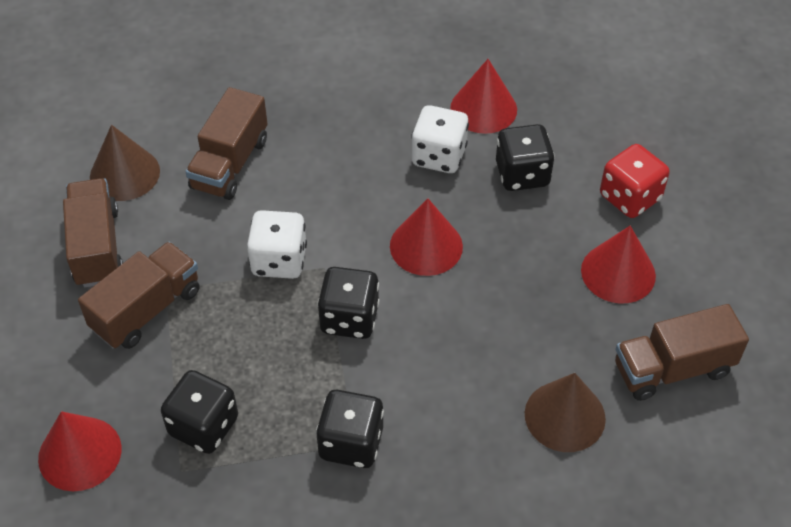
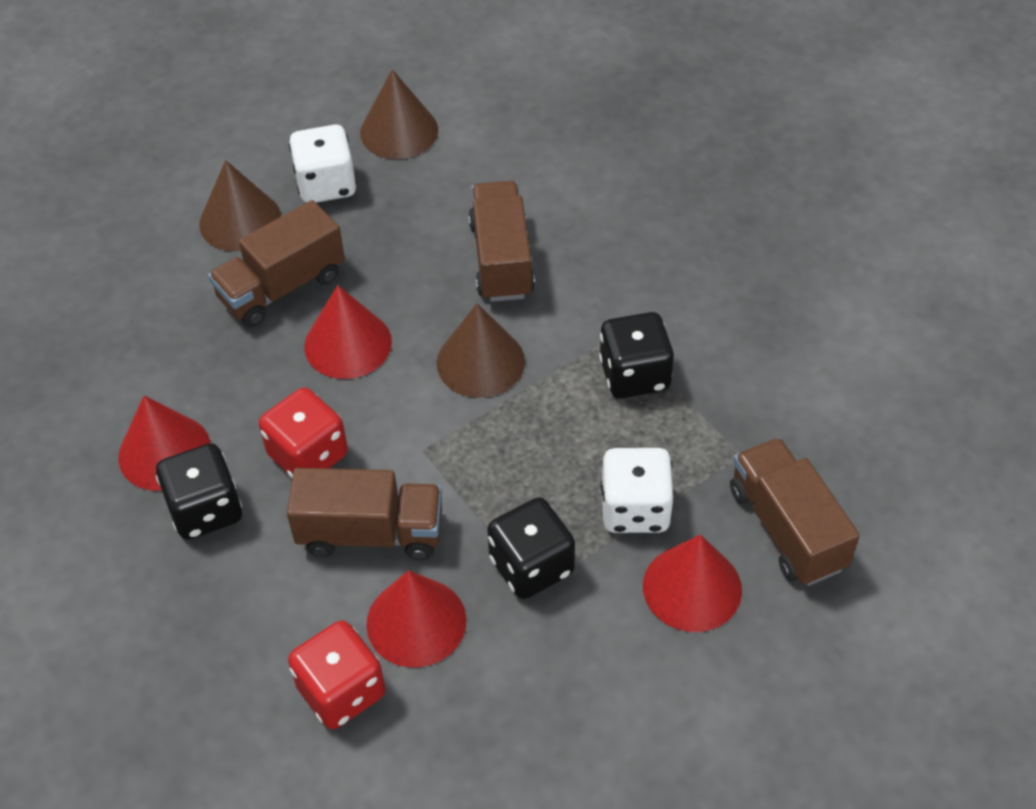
black dice: 4 -> 3
brown cone: 2 -> 3
red dice: 1 -> 2

